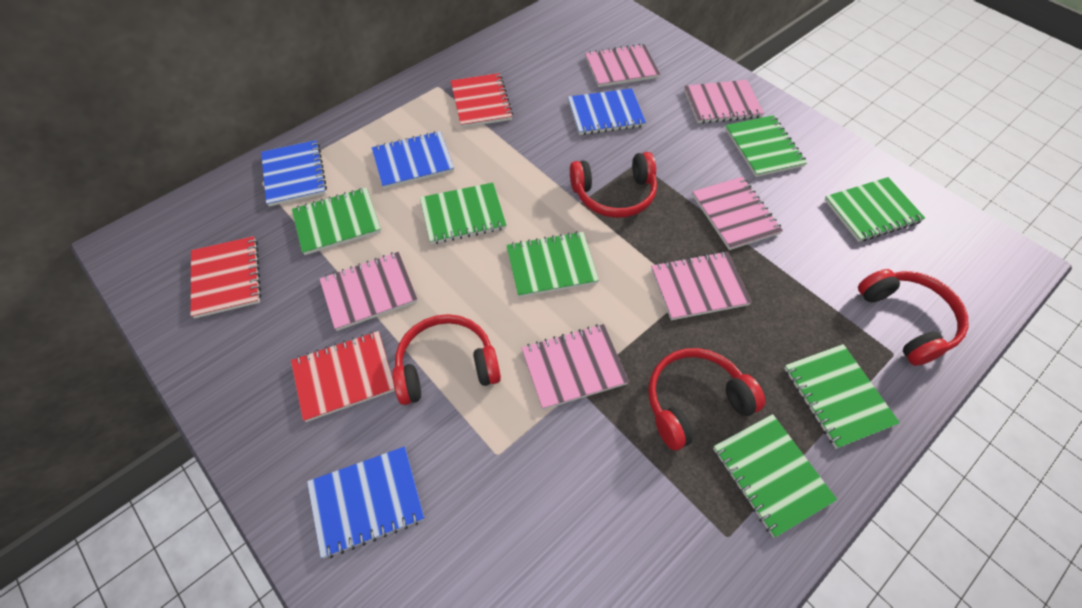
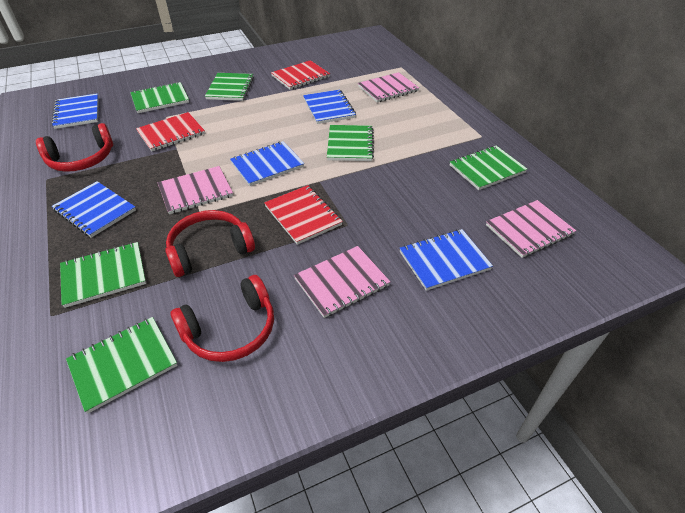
blue notebook: 4 -> 5
green notebook: 7 -> 6
pink notebook: 6 -> 4
red headphones: 4 -> 3

